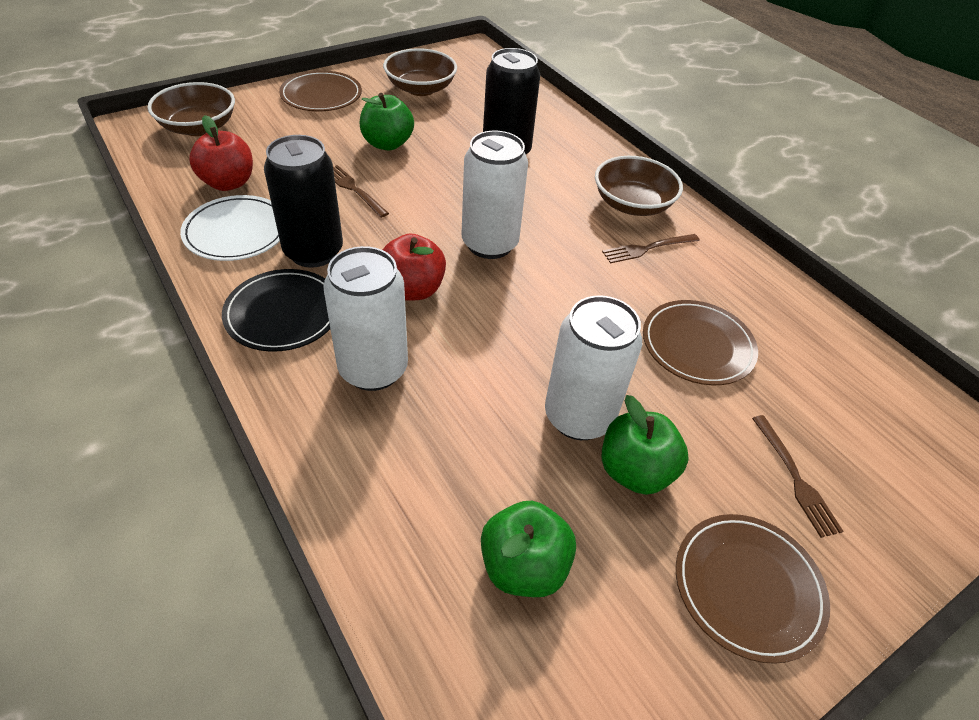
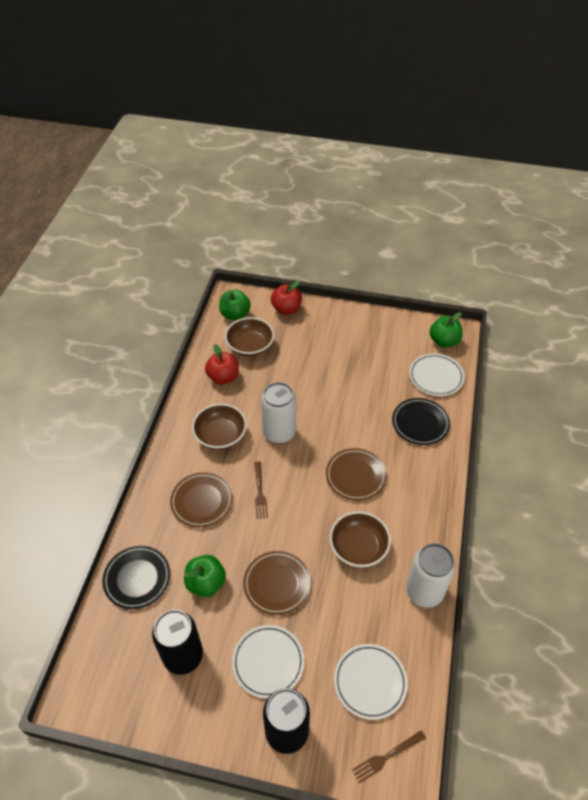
black plate: 1 -> 2
brown fork: 3 -> 2
white can: 3 -> 2
white plate: 1 -> 3

